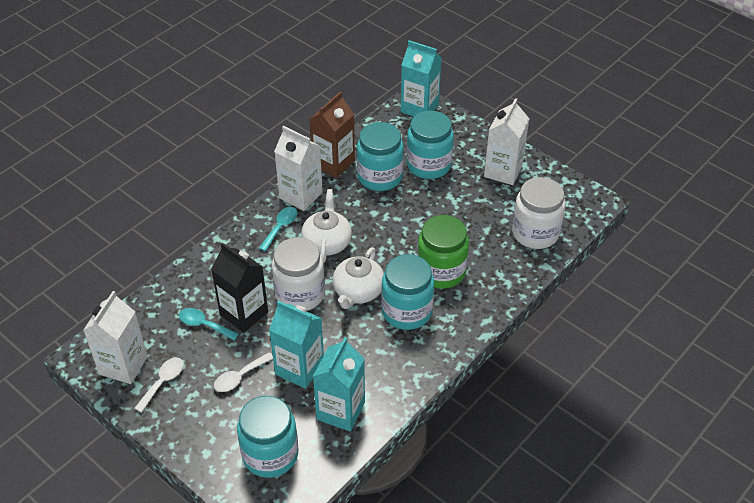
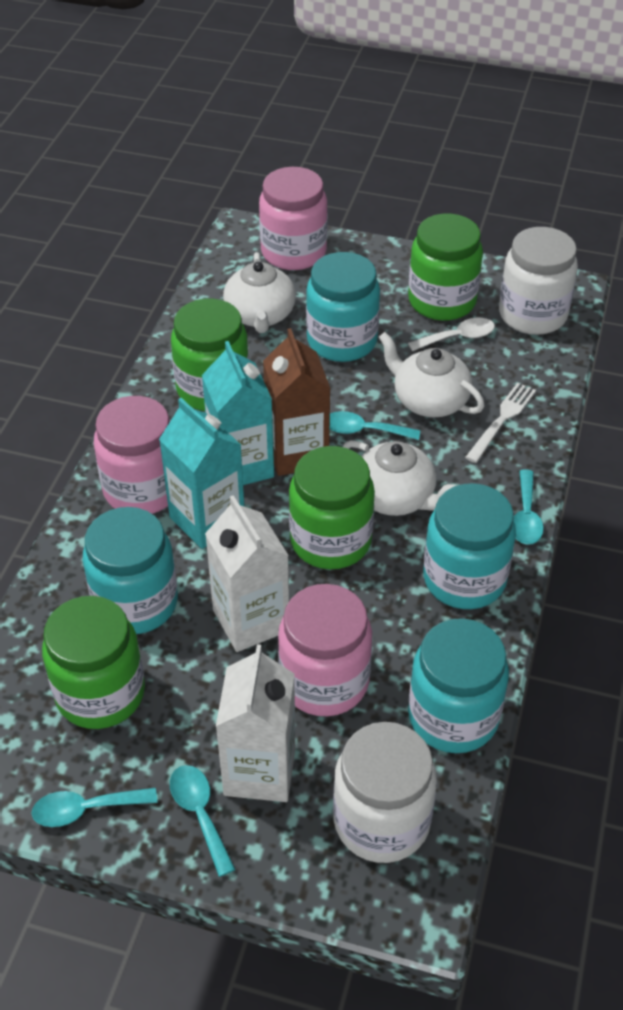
black carton: 1 -> 0
green jar: 1 -> 4
pink jar: 0 -> 3
turquoise carton: 3 -> 2
turquoise spoon: 2 -> 4
white carton: 3 -> 2
white fork: 0 -> 1
white spoon: 2 -> 1
white teapot: 2 -> 3

